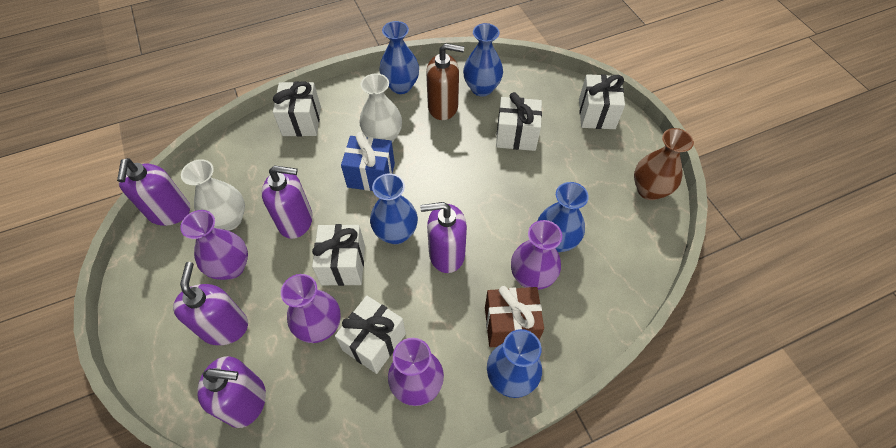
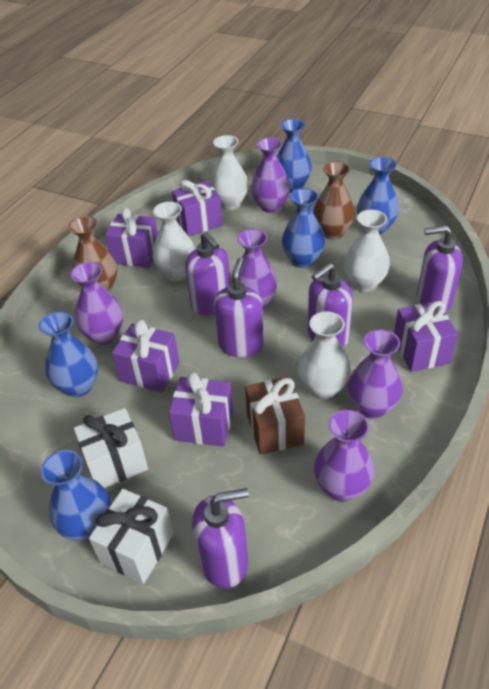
blue gift: 1 -> 0
brown soap dispenser: 1 -> 0
brown vase: 1 -> 2
purple gift: 0 -> 5
purple vase: 4 -> 5
white gift: 5 -> 2
white vase: 2 -> 4

